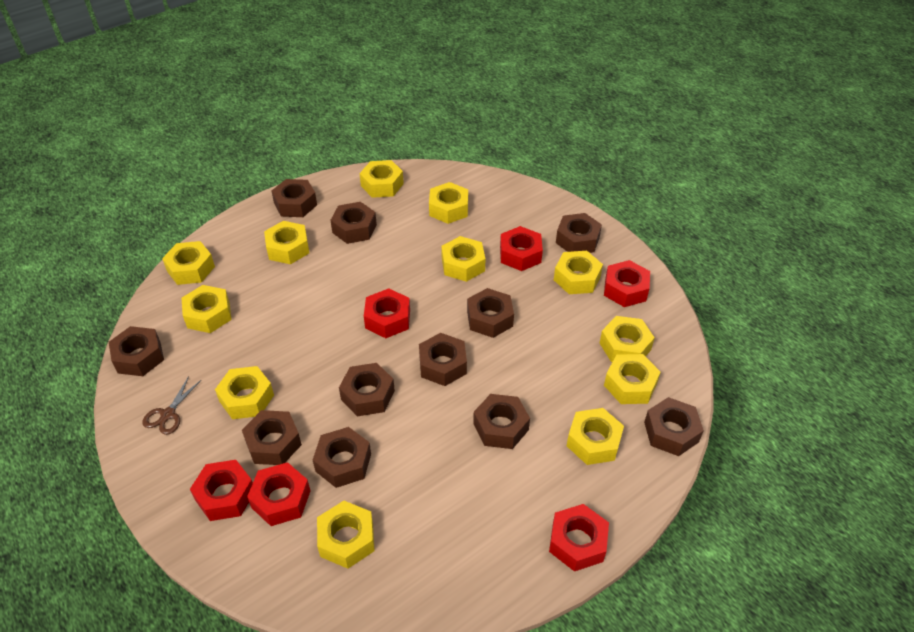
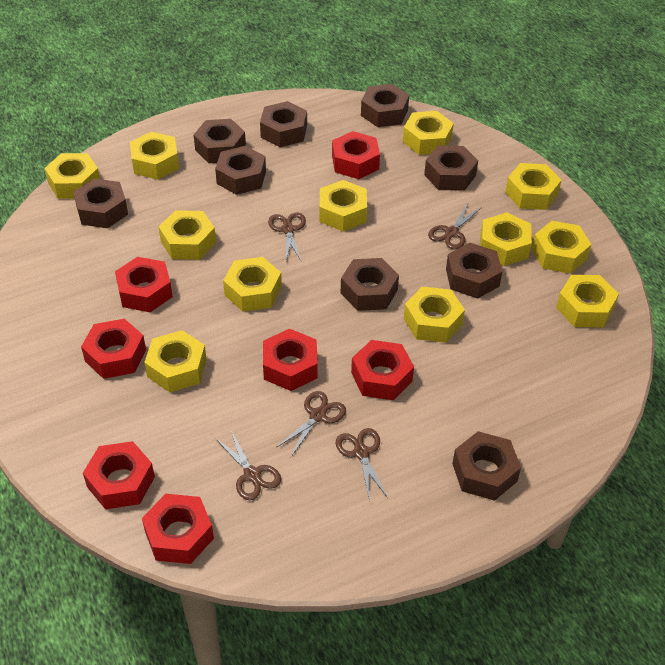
brown nut: 11 -> 9
brown scissors: 1 -> 5
red nut: 6 -> 7

